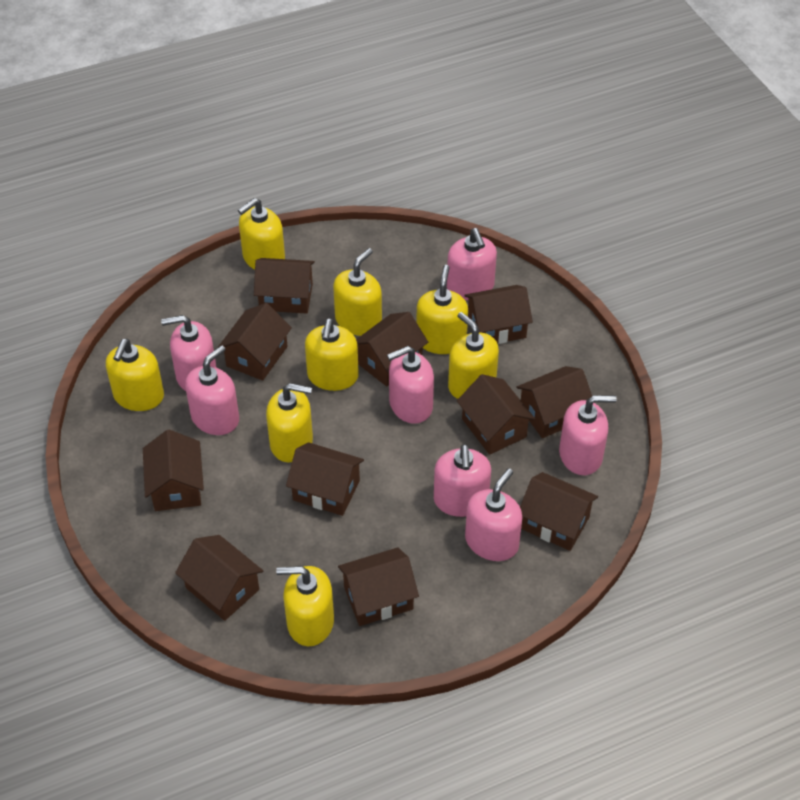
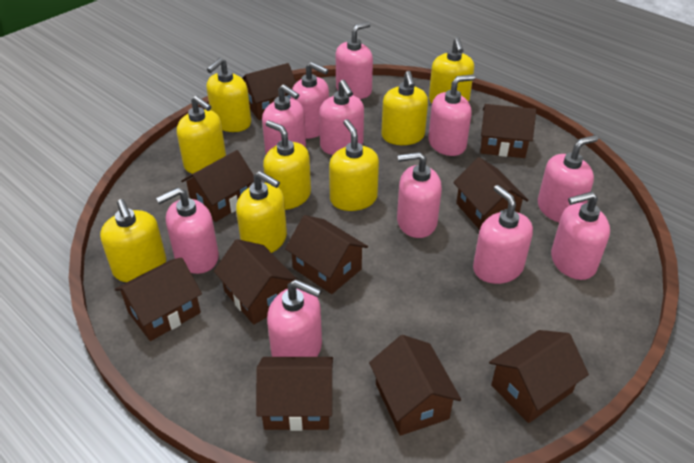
brown house: 11 -> 10
pink soap dispenser: 7 -> 11

